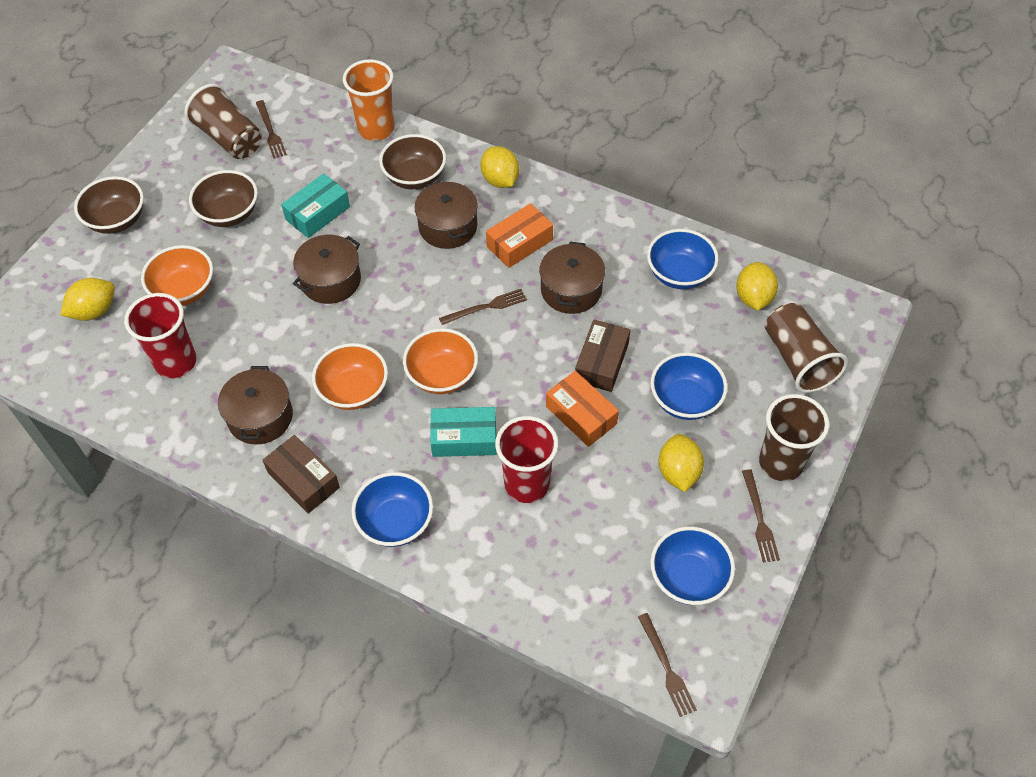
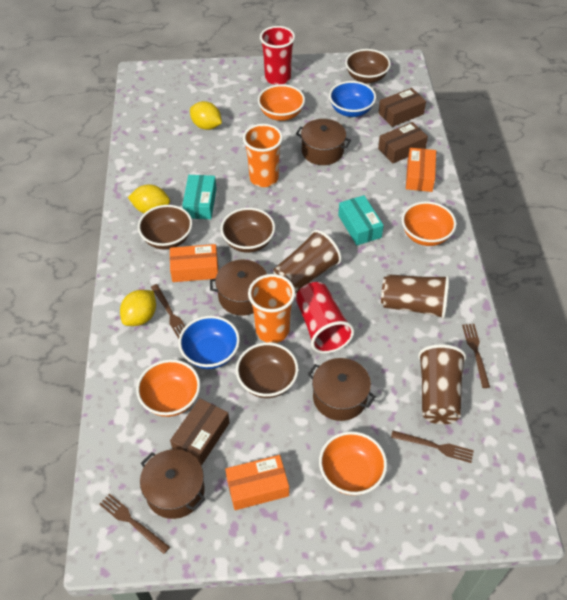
blue bowl: 4 -> 2
brown bowl: 3 -> 4
brown box: 2 -> 3
orange bowl: 3 -> 4
orange box: 2 -> 3
orange cup: 1 -> 2
yellow lemon: 4 -> 3

